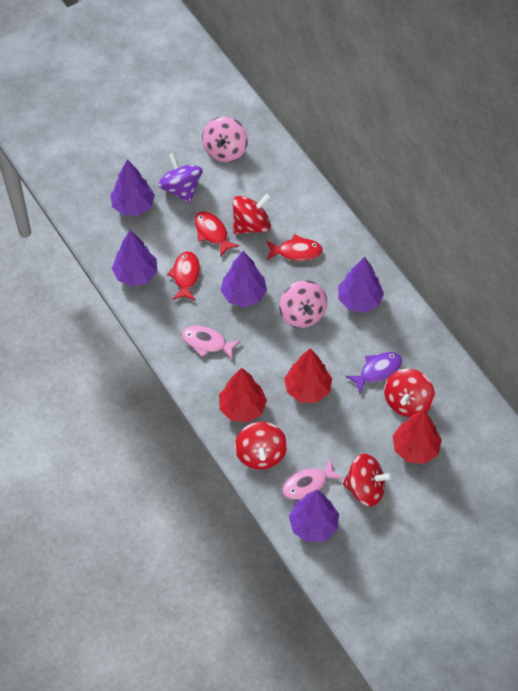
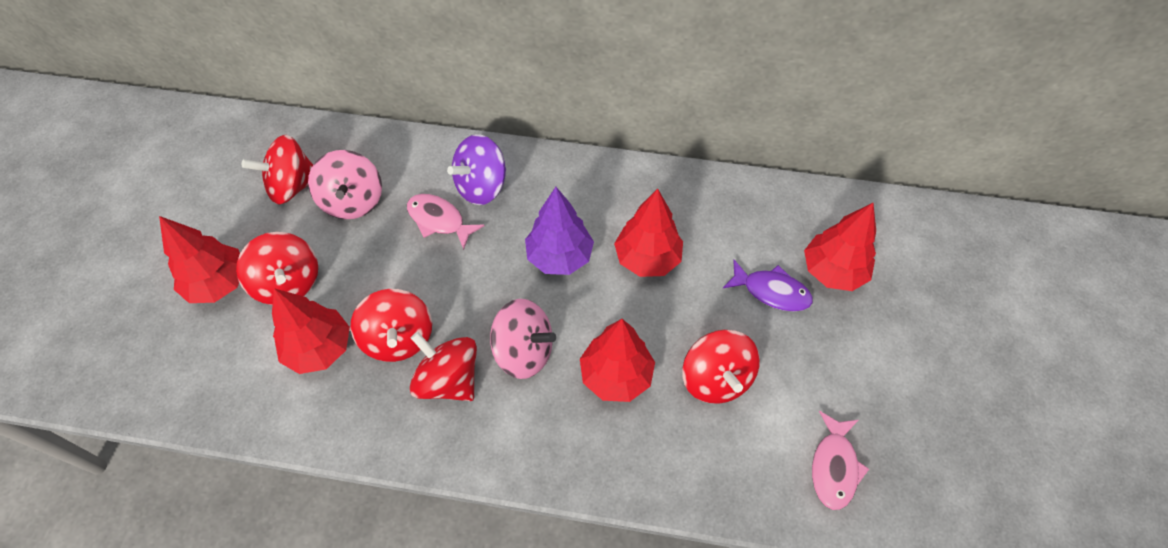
purple tree: 5 -> 1
red fish: 3 -> 0
red spinning top: 4 -> 5
red tree: 3 -> 5

